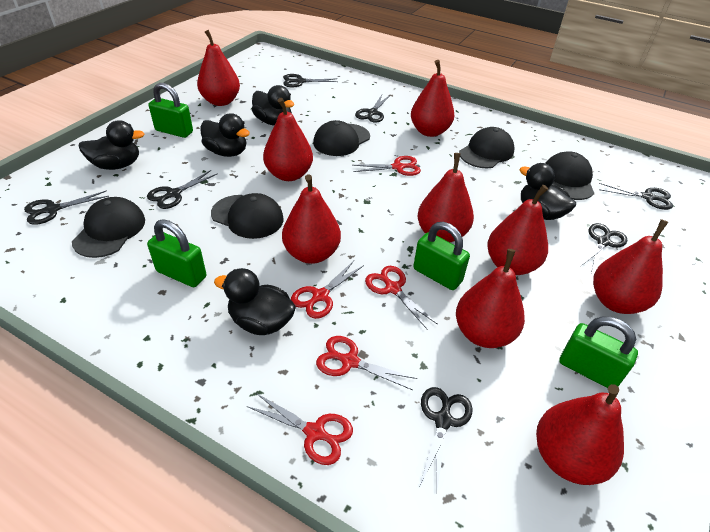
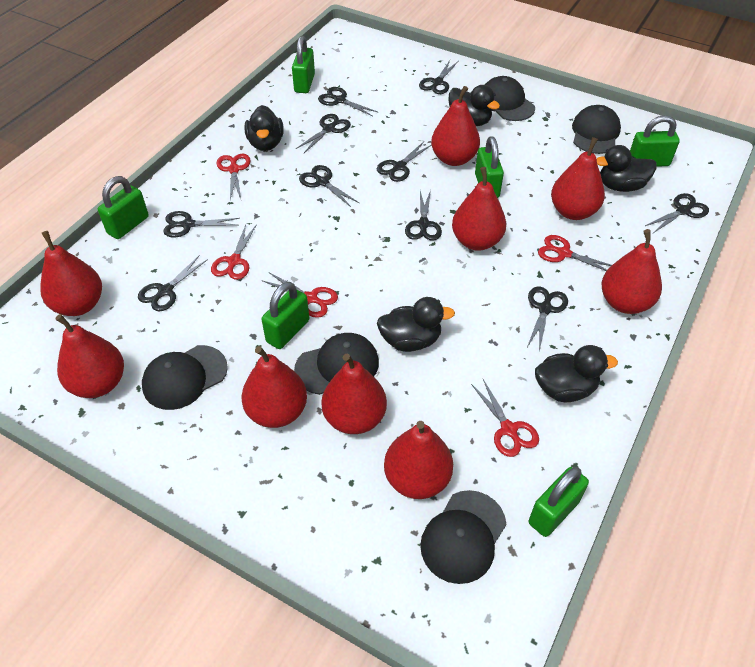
black scissors: 7 -> 10
green padlock: 4 -> 6

